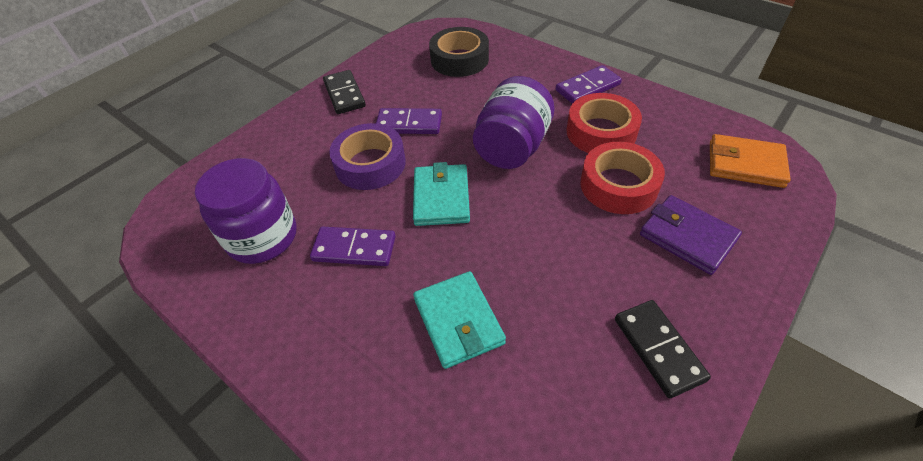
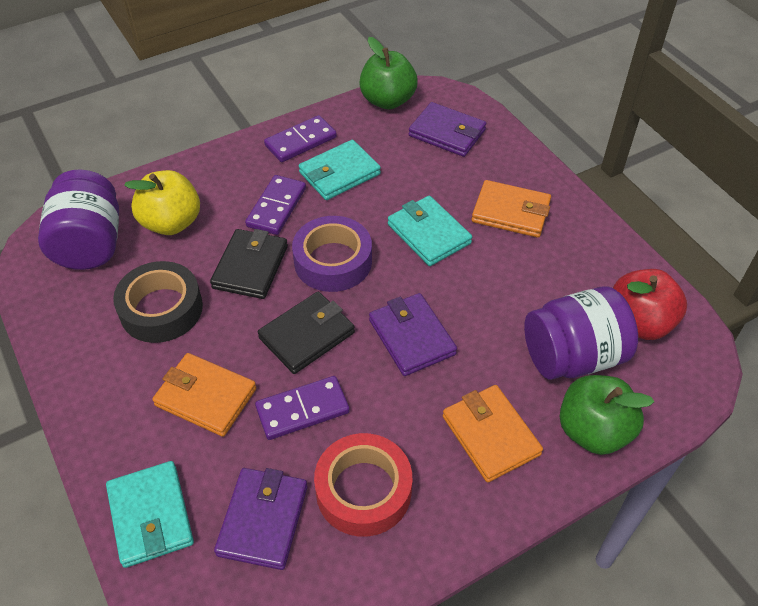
black domino: 2 -> 0
black wallet: 0 -> 2
green apple: 0 -> 2
orange wallet: 1 -> 3
purple wallet: 1 -> 3
red apple: 0 -> 1
red tape: 2 -> 1
turquoise wallet: 2 -> 3
yellow apple: 0 -> 1

